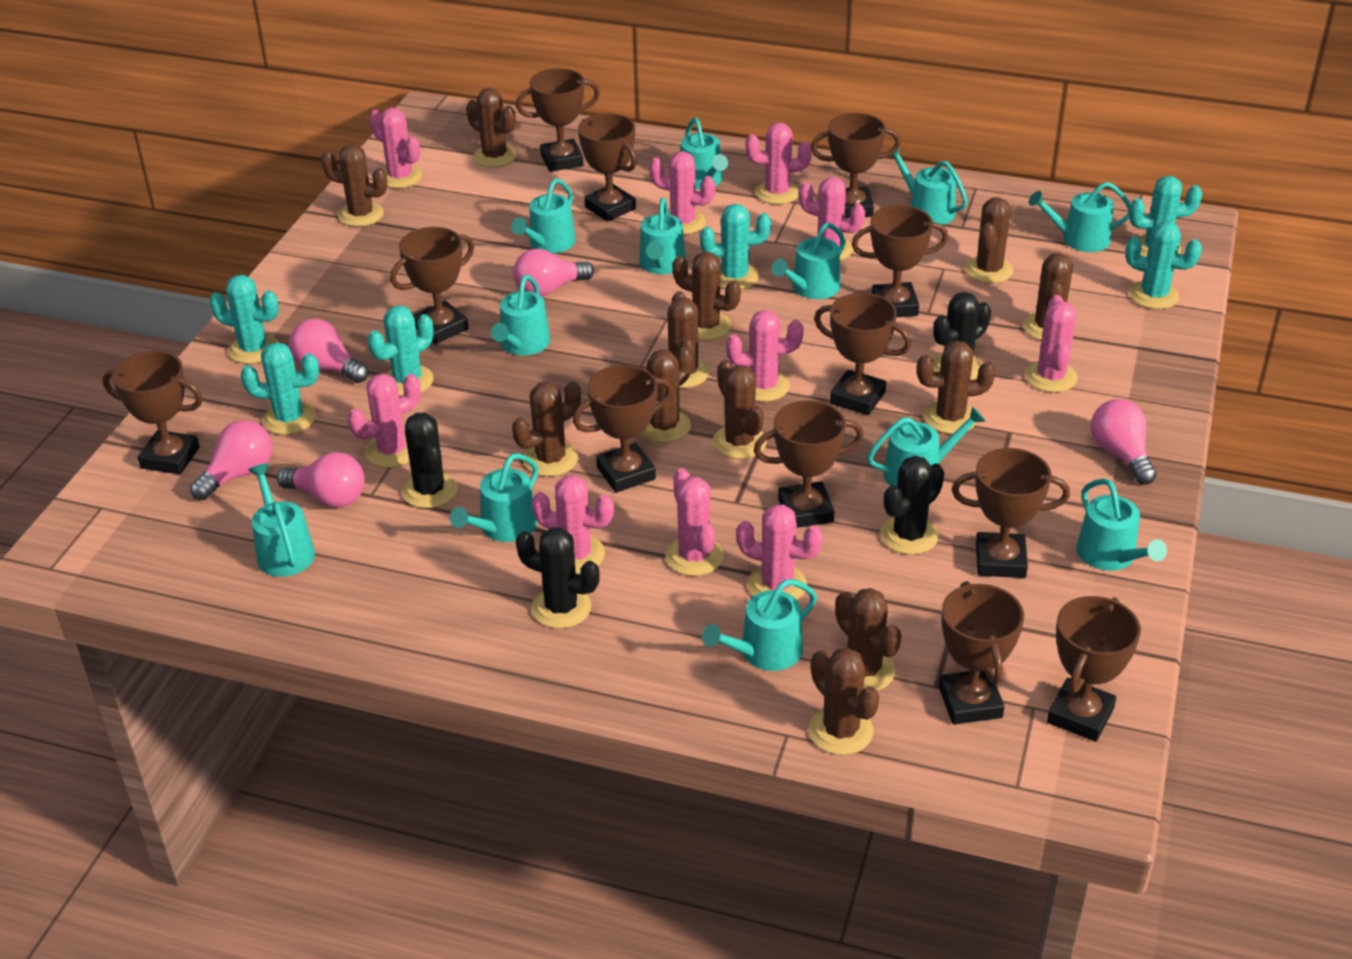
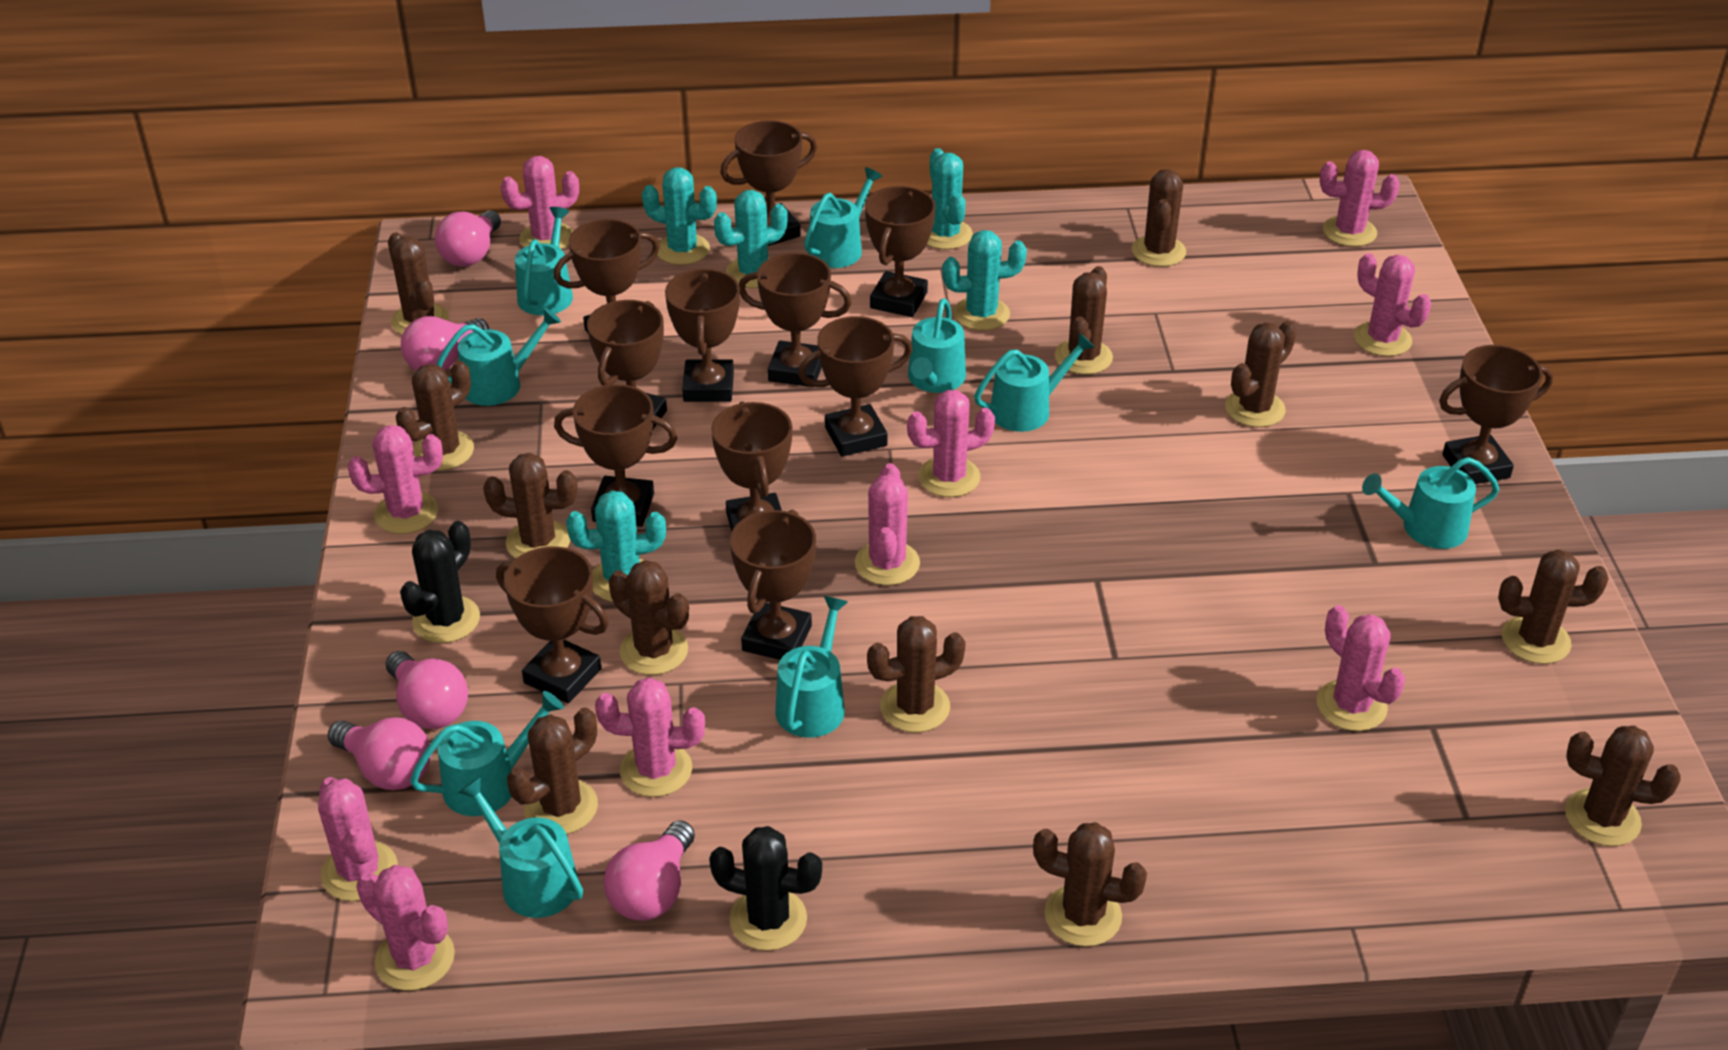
black cactus: 4 -> 2
turquoise cactus: 6 -> 5
turquoise watering can: 12 -> 9

